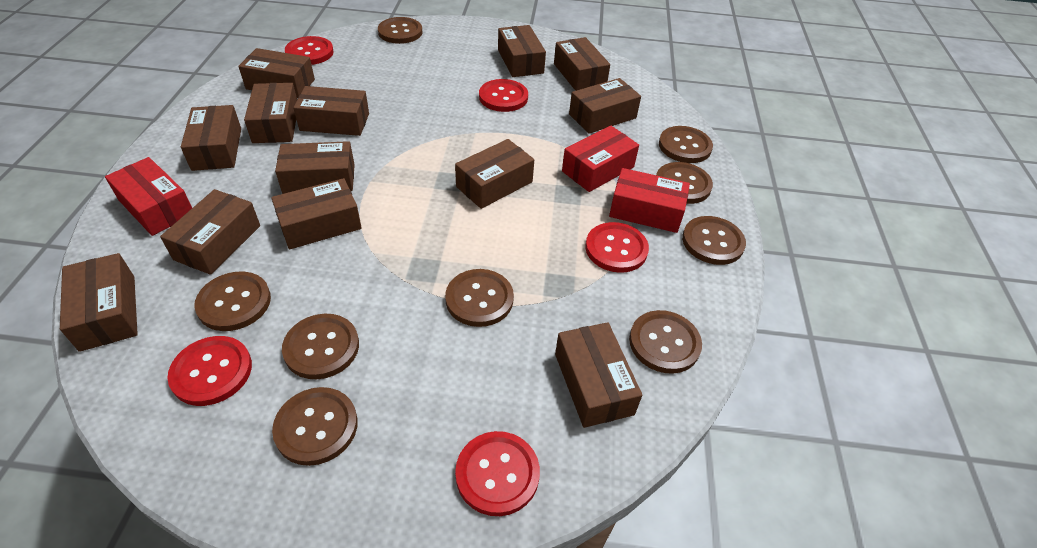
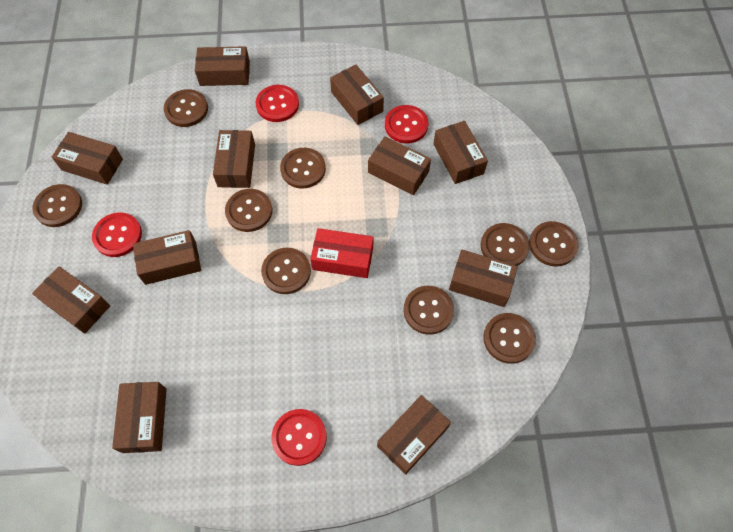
brown box: 13 -> 11
red box: 3 -> 1
red button: 5 -> 4

